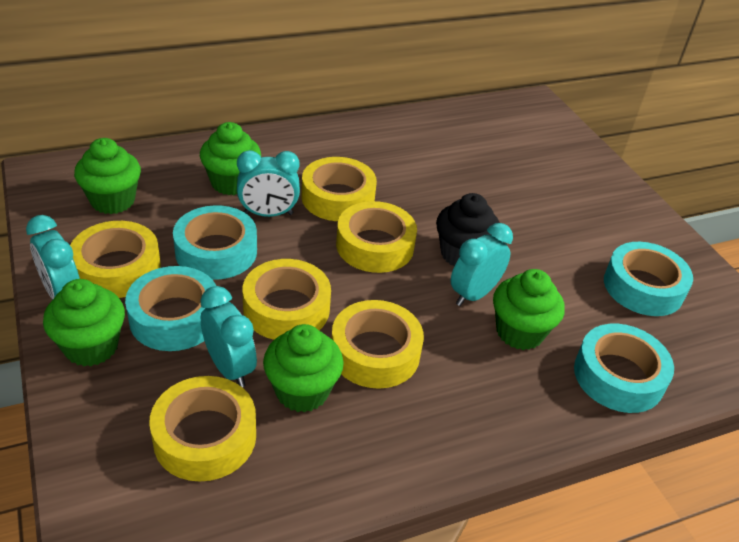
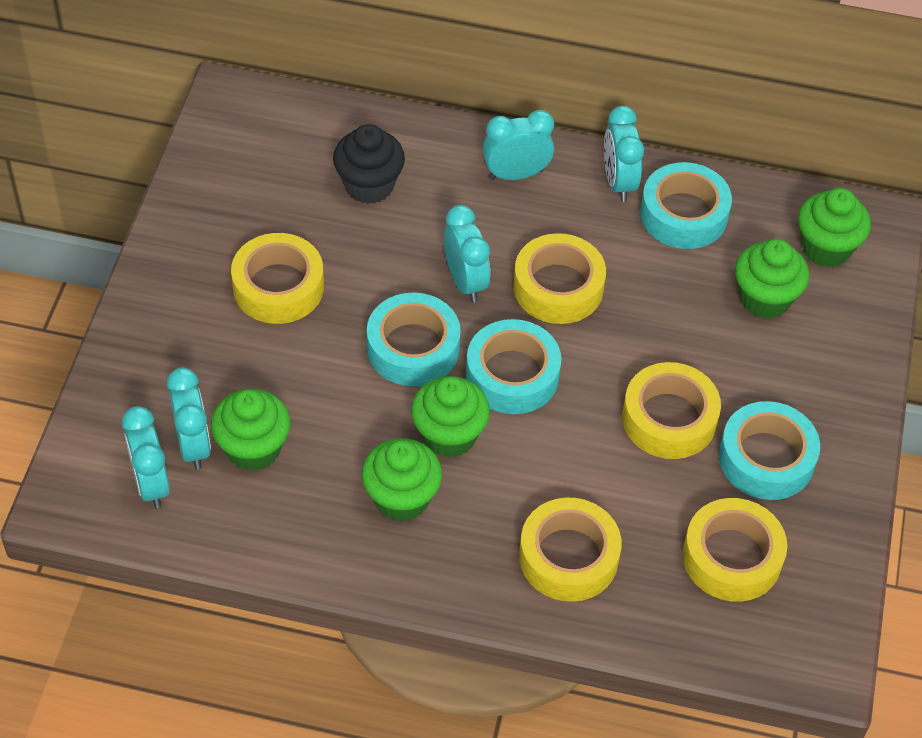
turquoise clock: 4 -> 5
yellow tape: 6 -> 5

